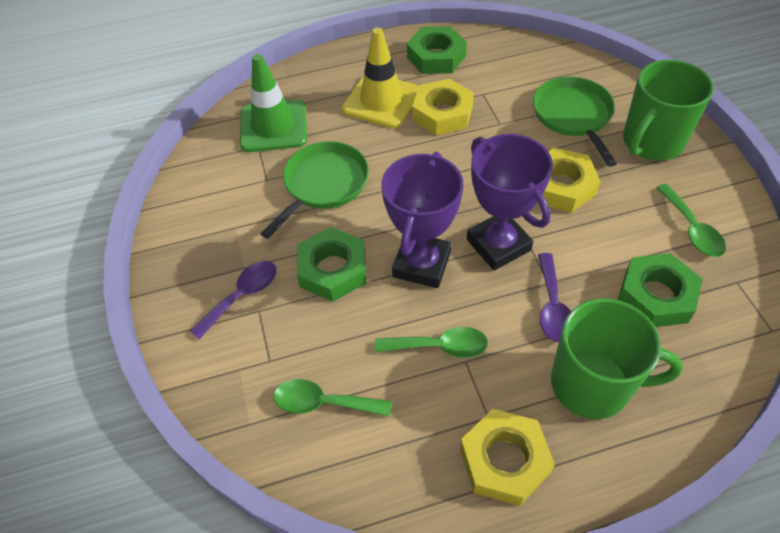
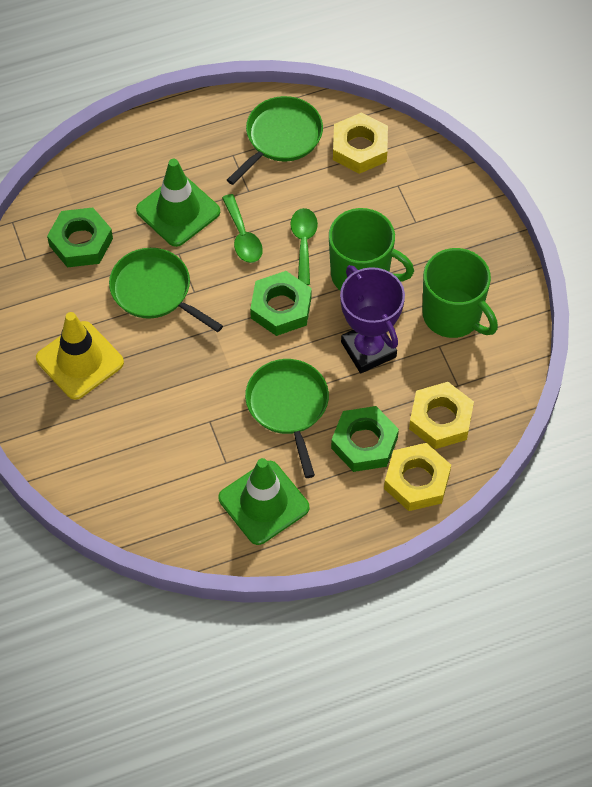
green pan: 2 -> 3
green spoon: 3 -> 2
green traffic cone: 1 -> 2
purple spoon: 2 -> 0
purple trophy: 2 -> 1

